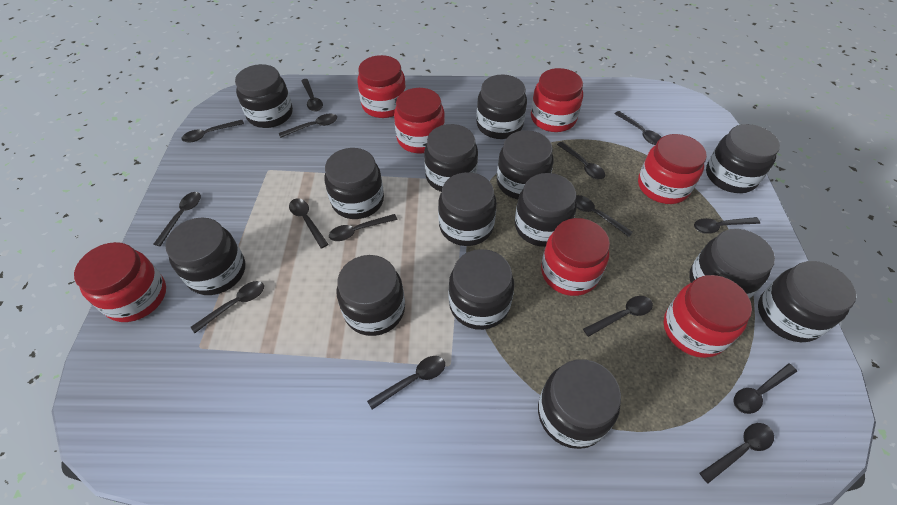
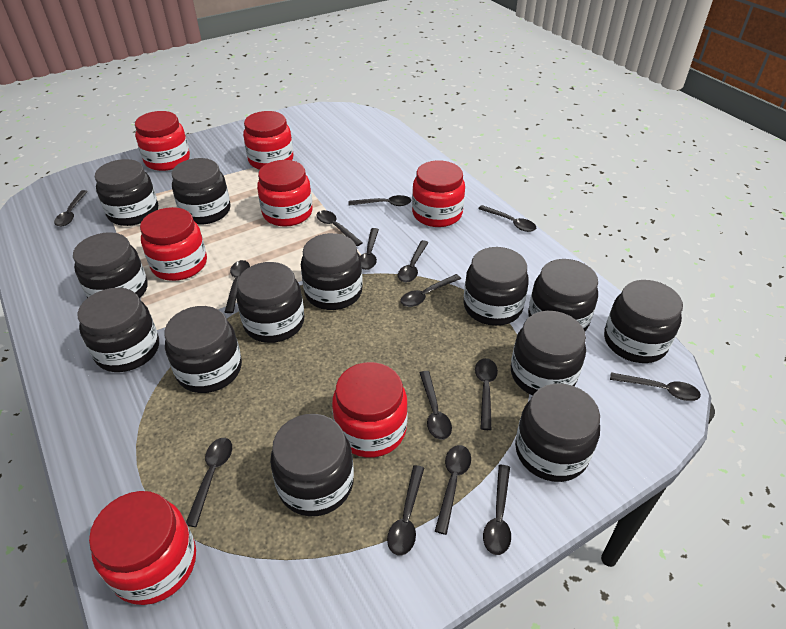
black jar: 14 -> 13

